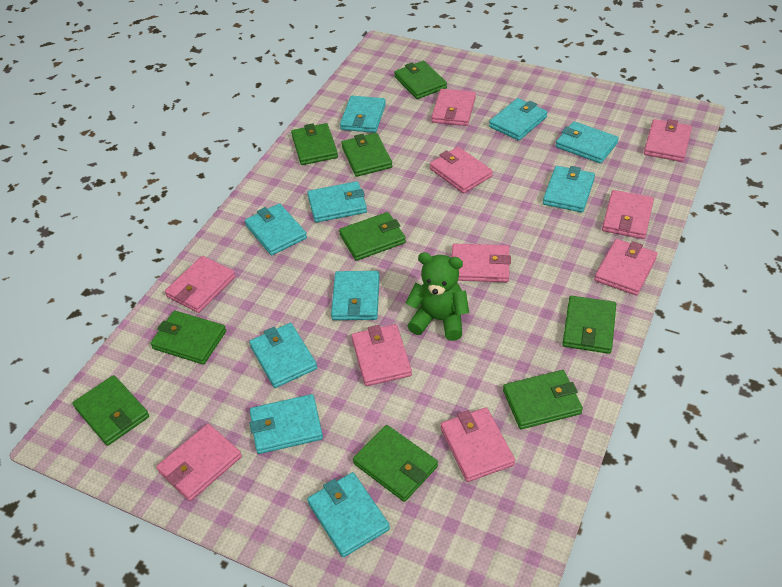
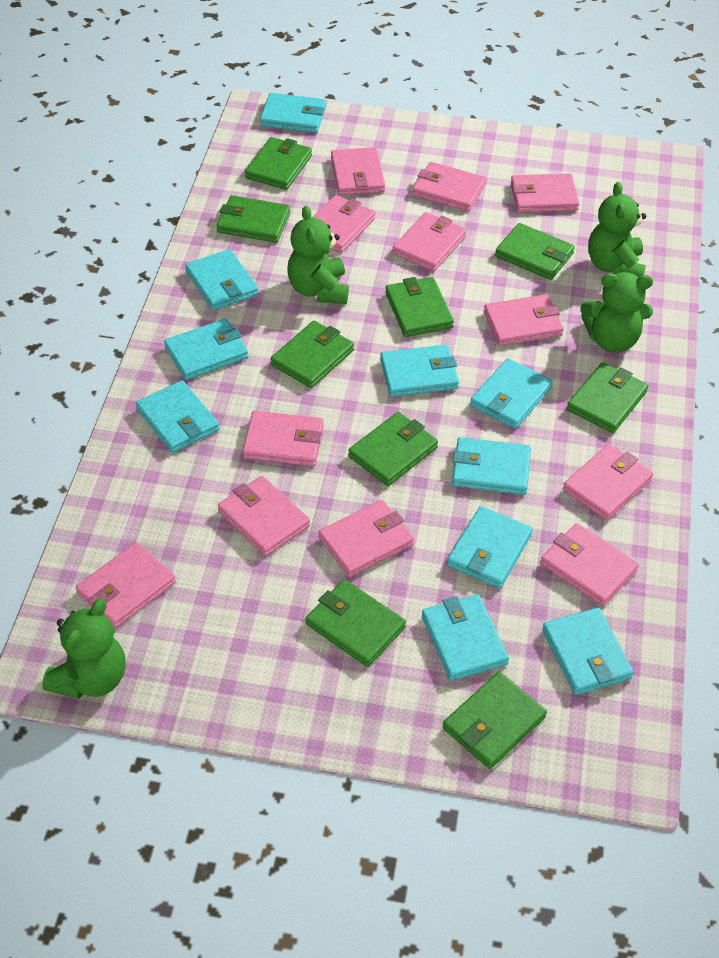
green teddy bear: 1 -> 4
pink wallet: 10 -> 12

